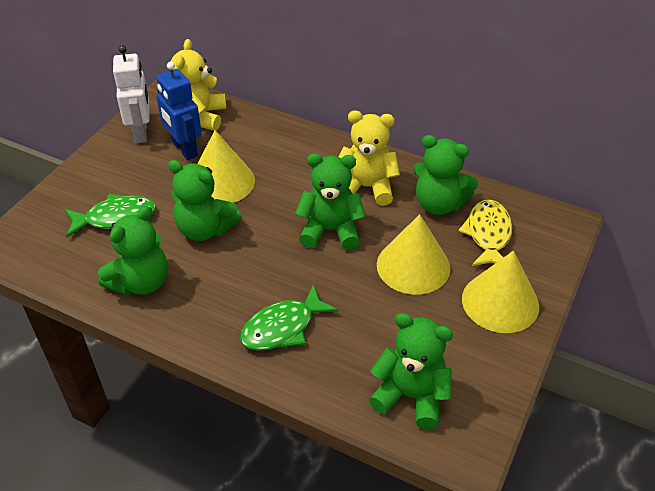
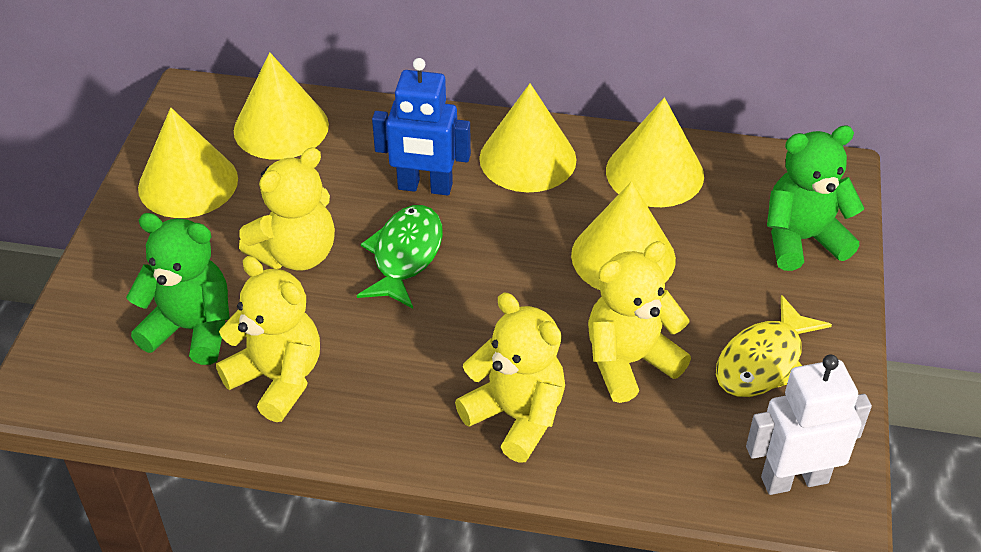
green fish: 2 -> 1
green teddy bear: 5 -> 2
yellow cone: 3 -> 5
yellow teddy bear: 2 -> 4

